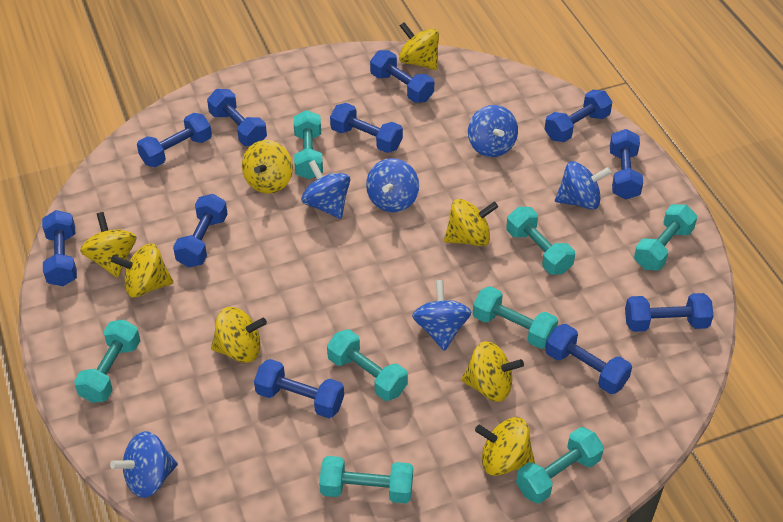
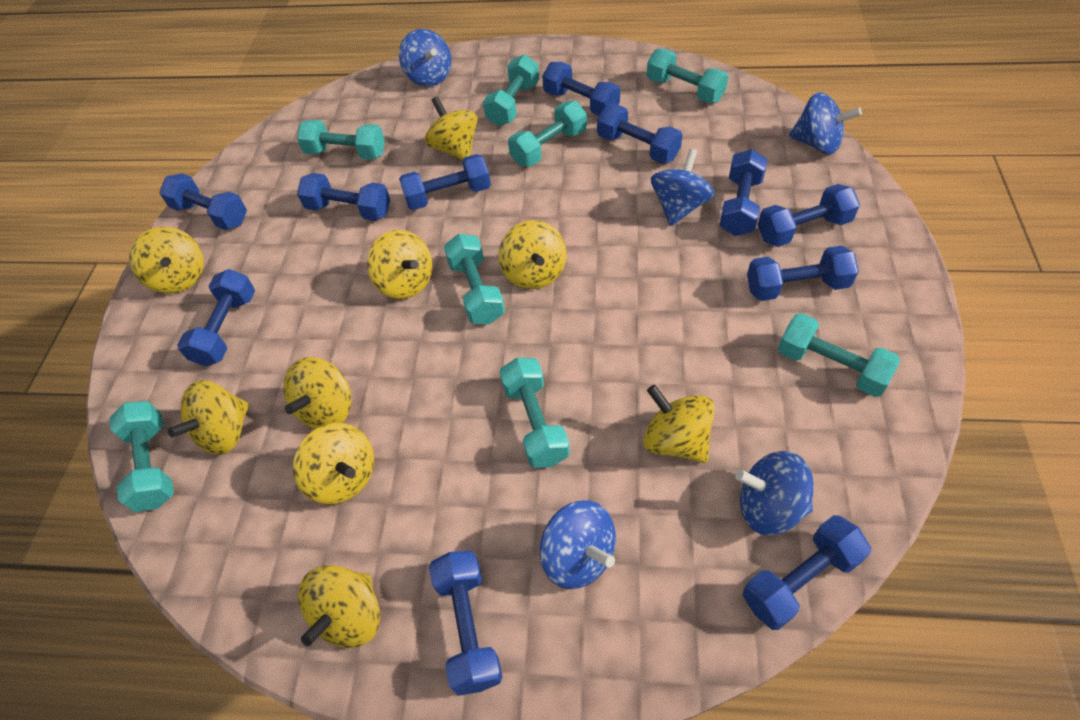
blue spinning top: 6 -> 5
yellow spinning top: 8 -> 9

